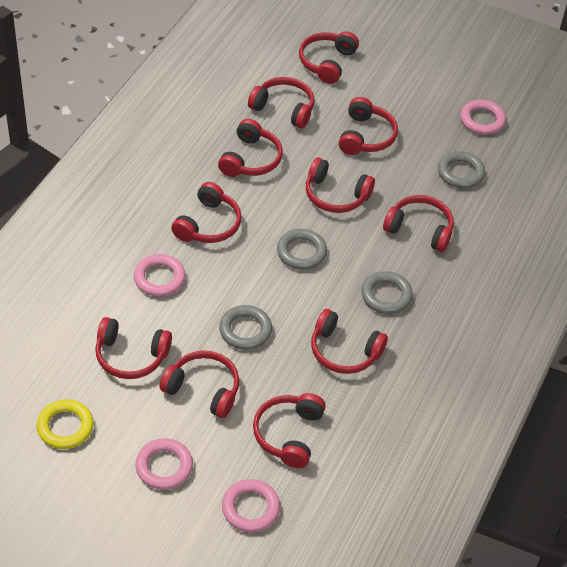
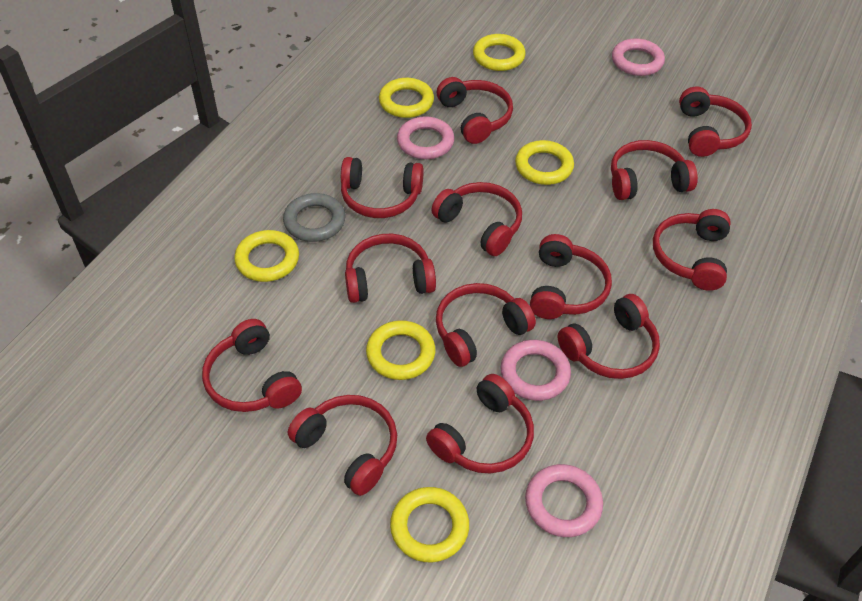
grey ring: 4 -> 1
red headphones: 11 -> 13
yellow ring: 1 -> 6

